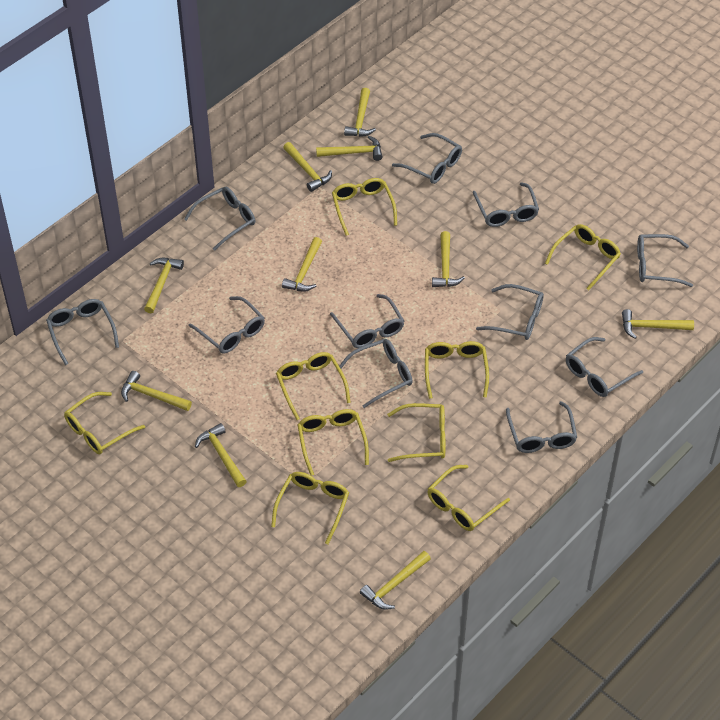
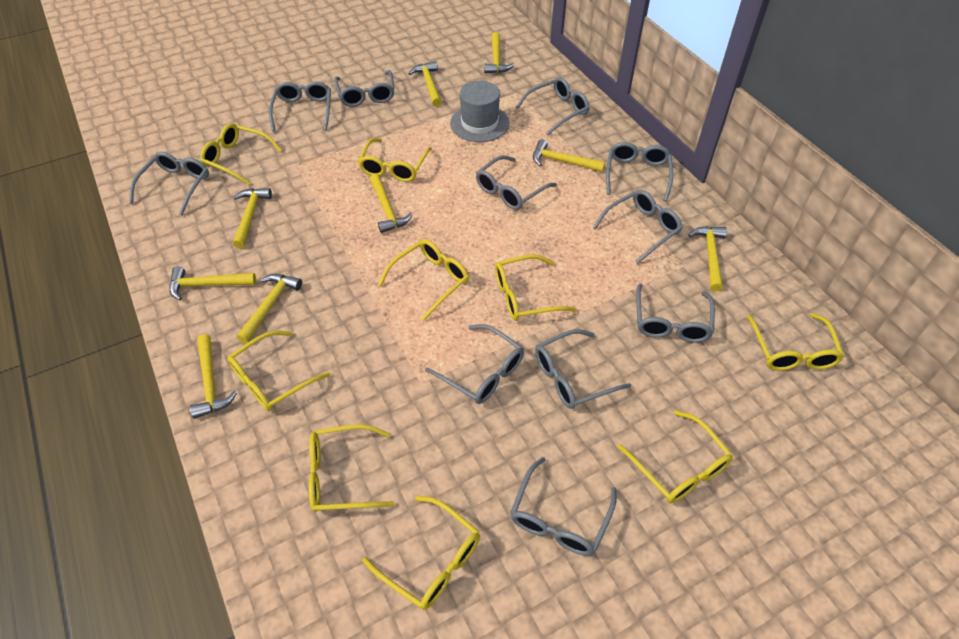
grey hat: 0 -> 1
yellow hammer: 10 -> 9

